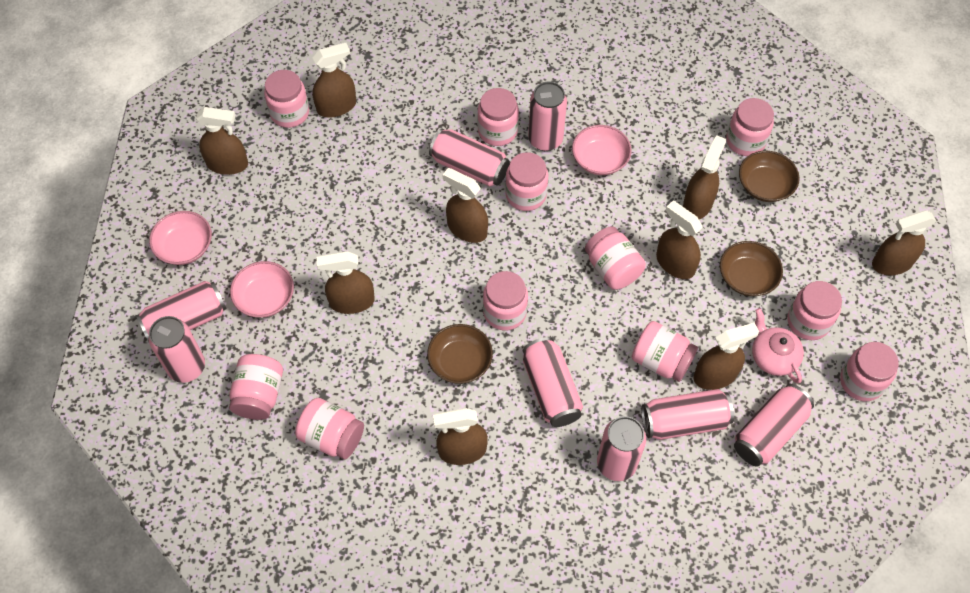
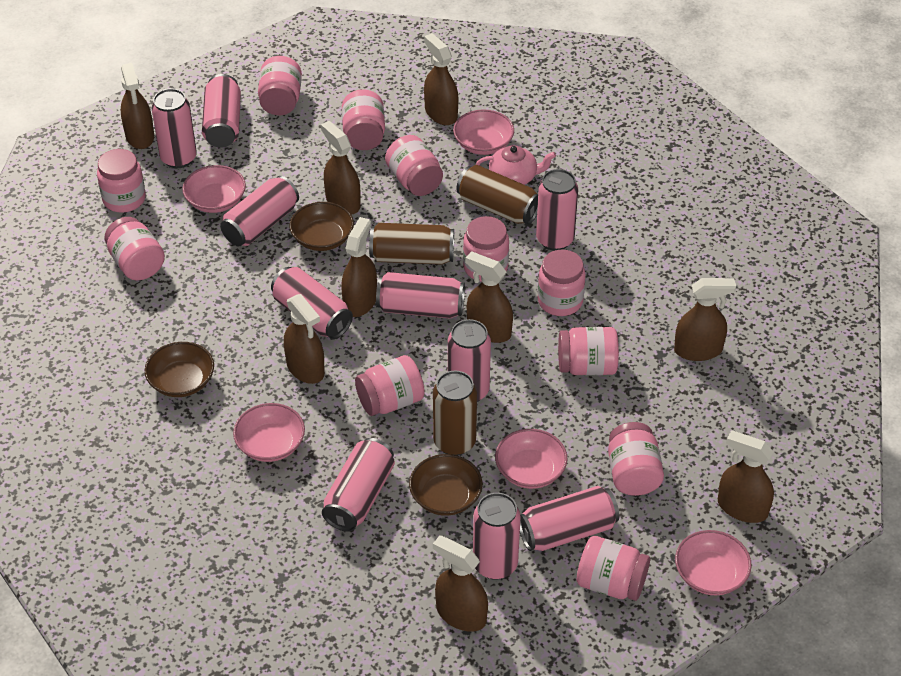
brown can: 0 -> 3
pink bowl: 3 -> 5
pink can: 8 -> 10

